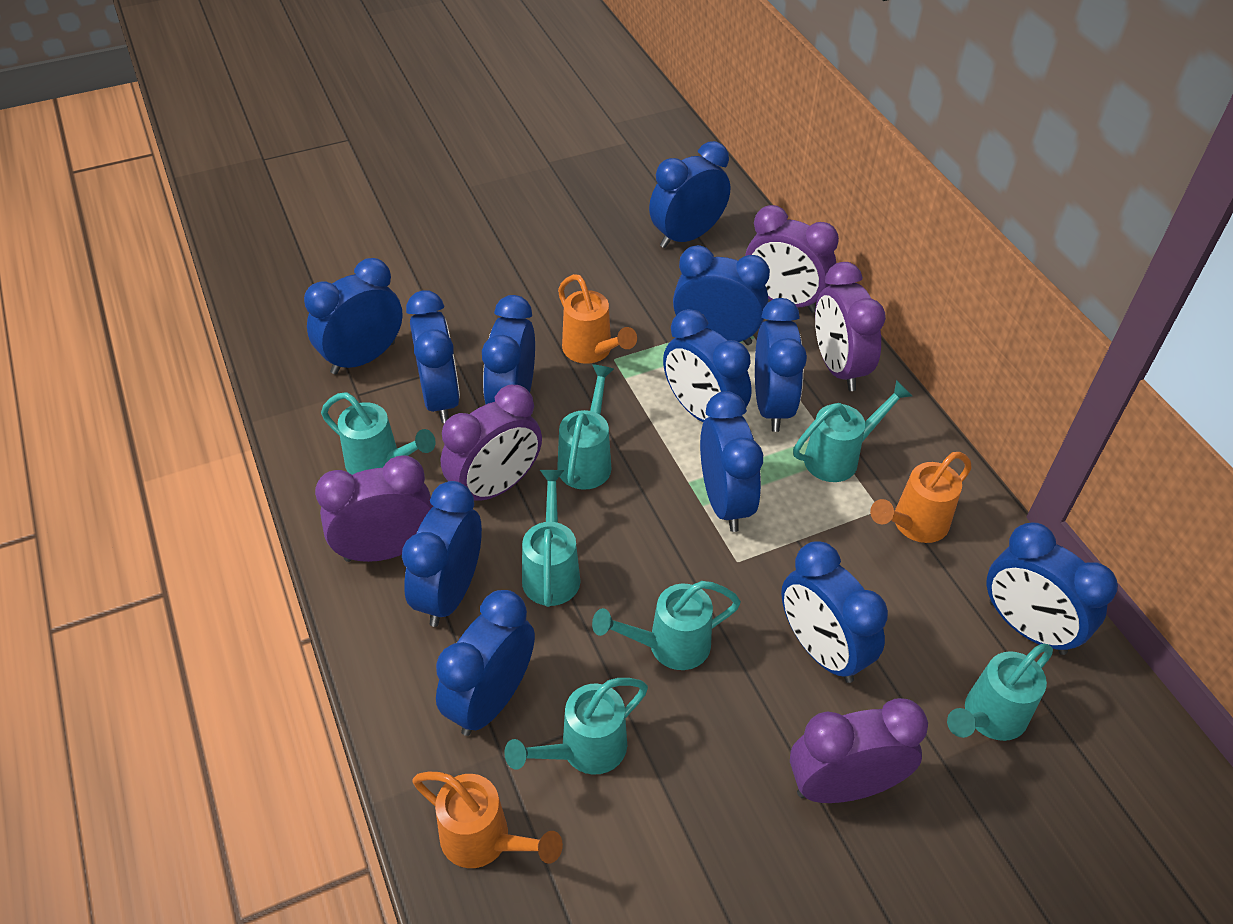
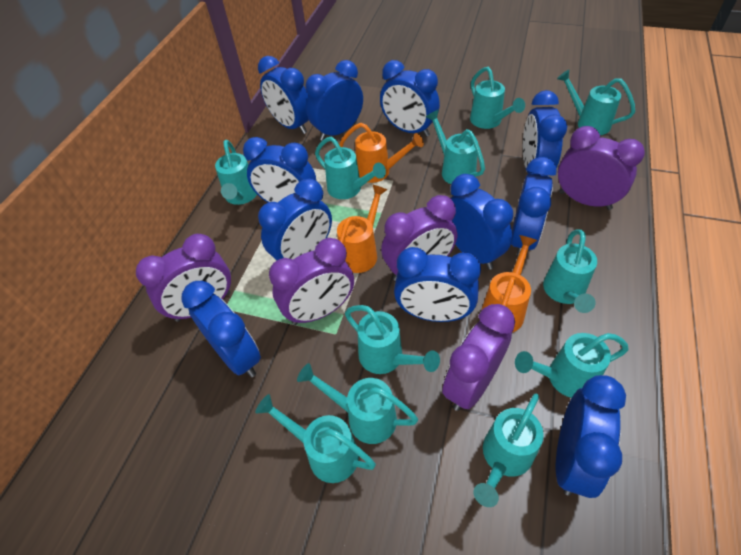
blue clock: 12 -> 11
turquoise watering can: 7 -> 11

